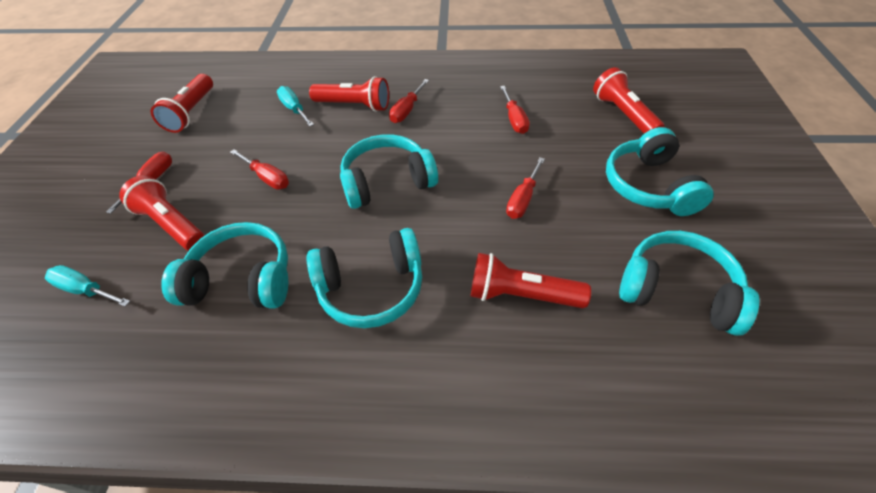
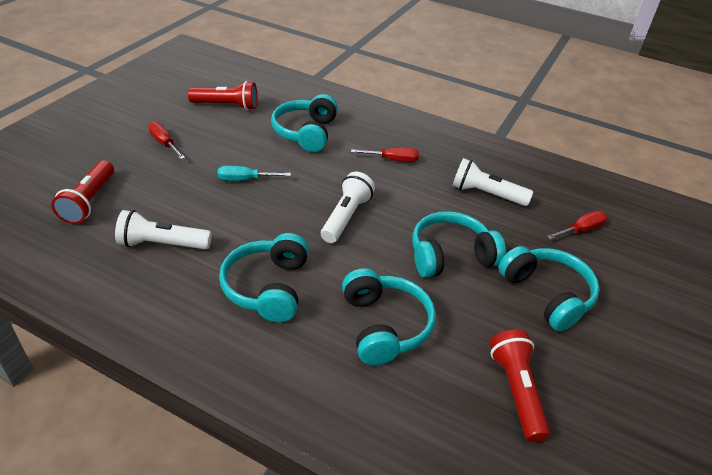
red flashlight: 5 -> 3
red screwdriver: 5 -> 3
turquoise screwdriver: 2 -> 1
white flashlight: 0 -> 3

